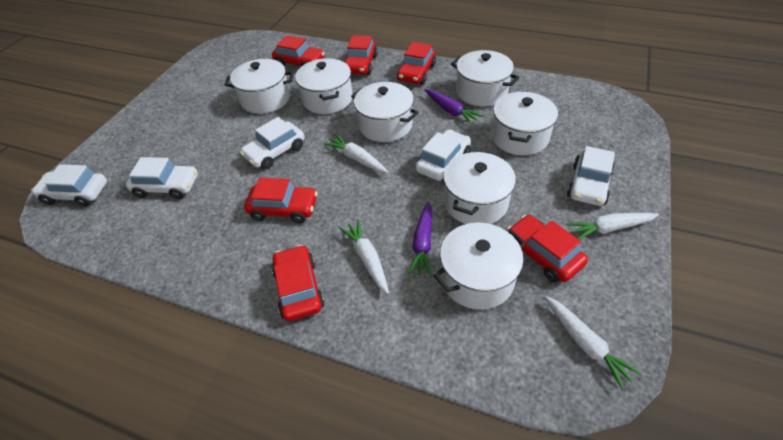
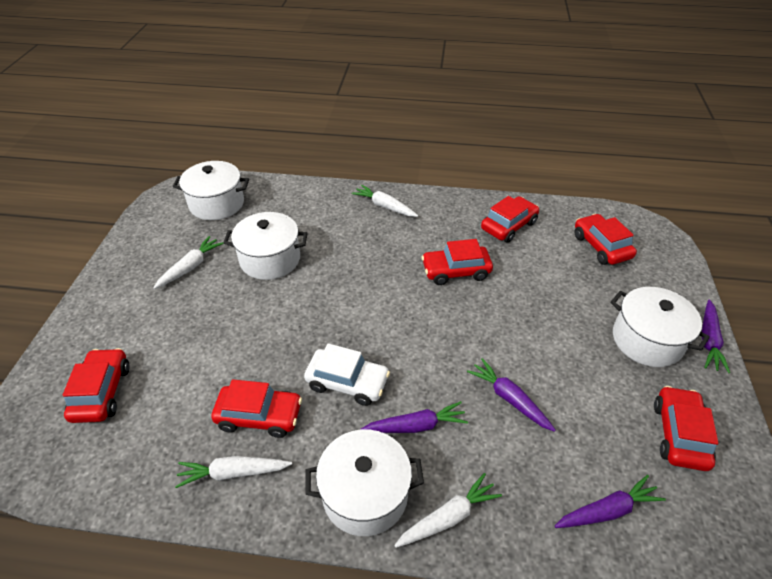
purple carrot: 2 -> 4
white car: 5 -> 1
white pot: 7 -> 4

